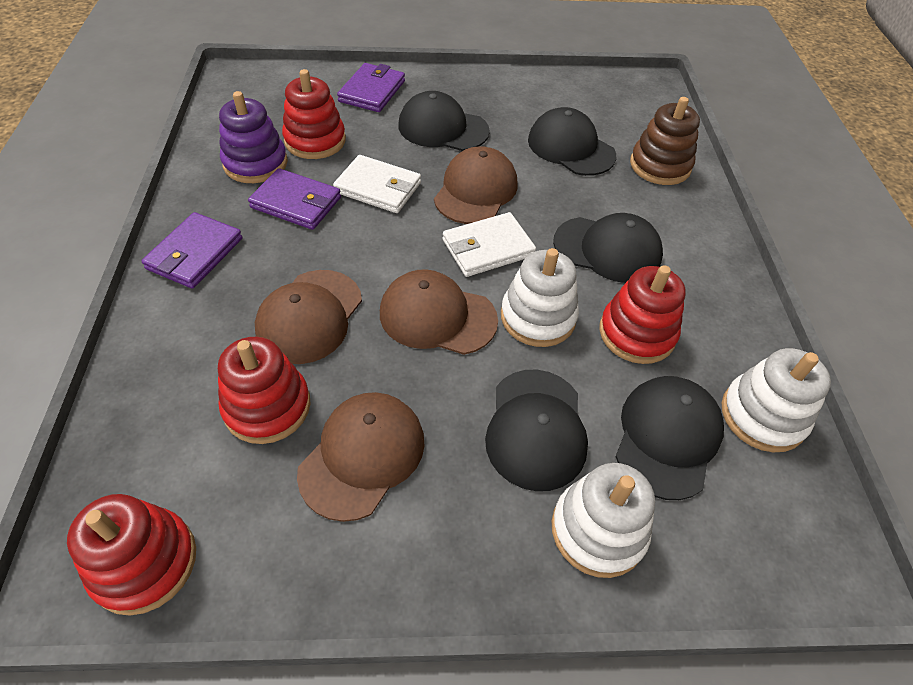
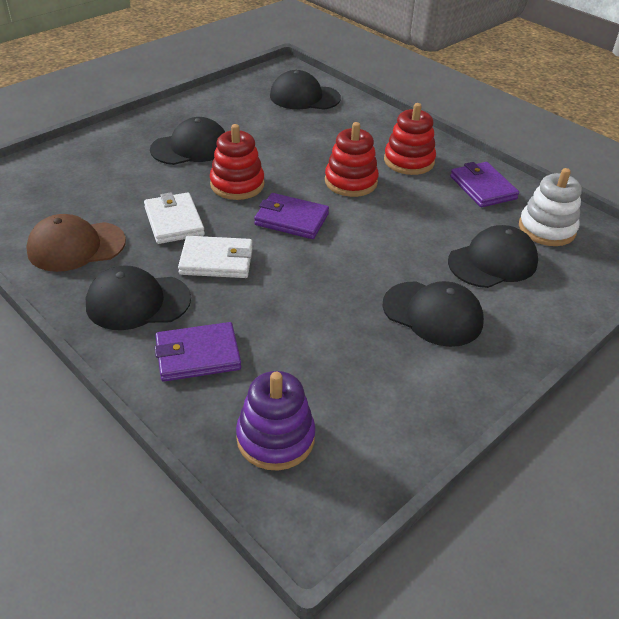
brown cap: 4 -> 1
brown stacking toy: 1 -> 0
red stacking toy: 4 -> 3
white stacking toy: 3 -> 1

